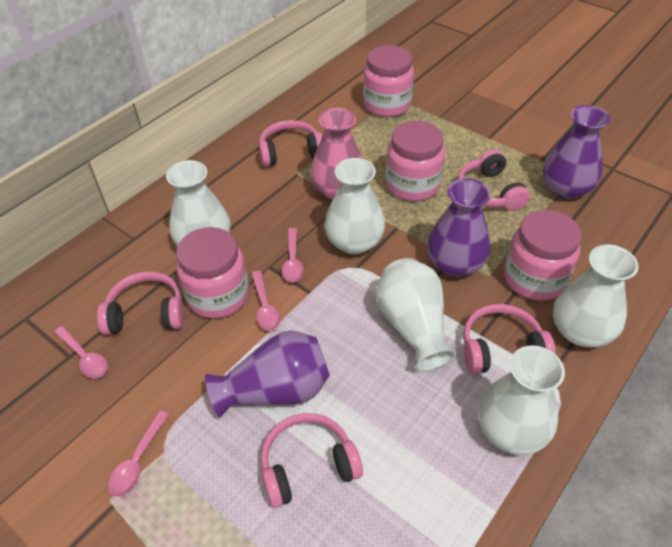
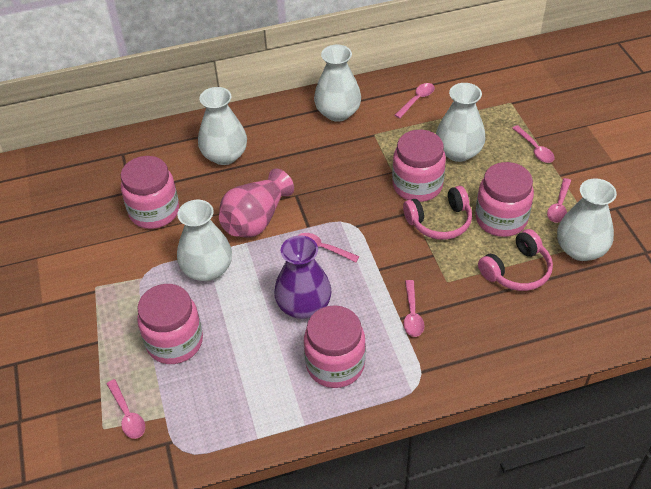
pink headphones: 5 -> 2
pink jar: 4 -> 5
pink spoon: 4 -> 6
purple vase: 3 -> 1

